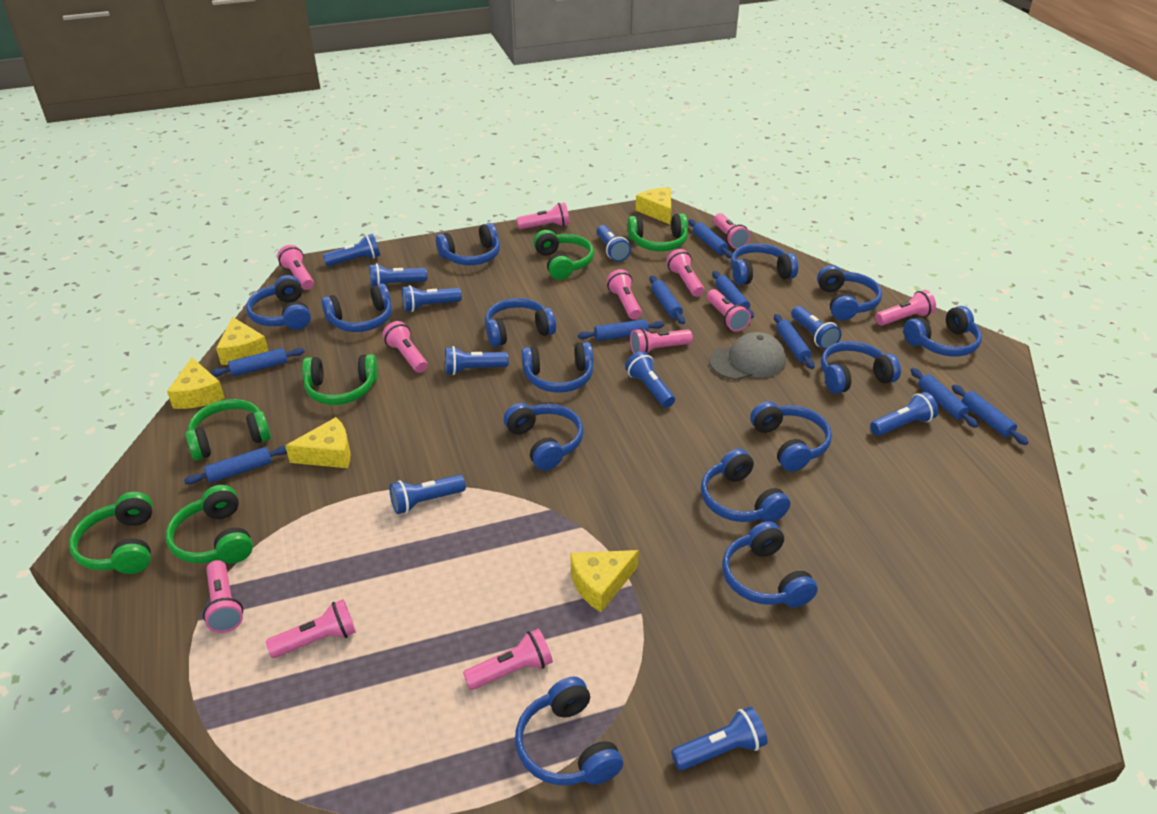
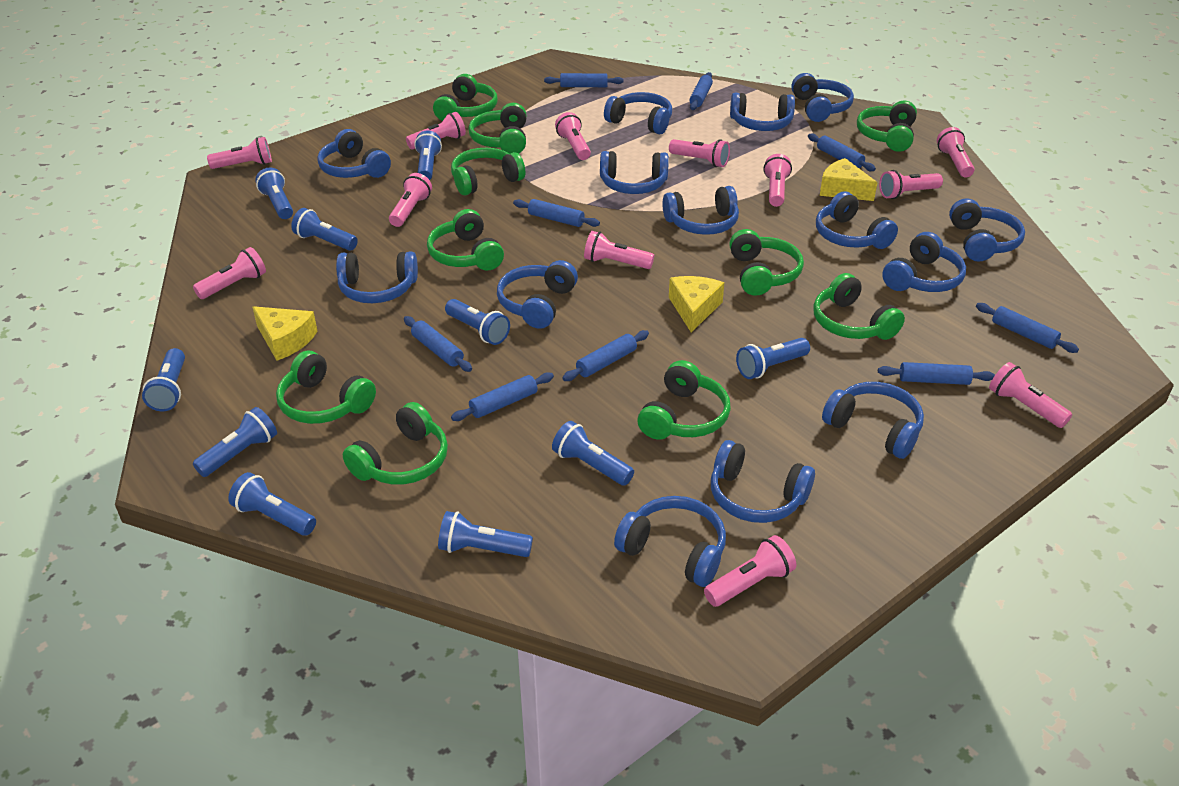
green headphones: 6 -> 10
grey cap: 1 -> 0
yellow cheese: 5 -> 3

